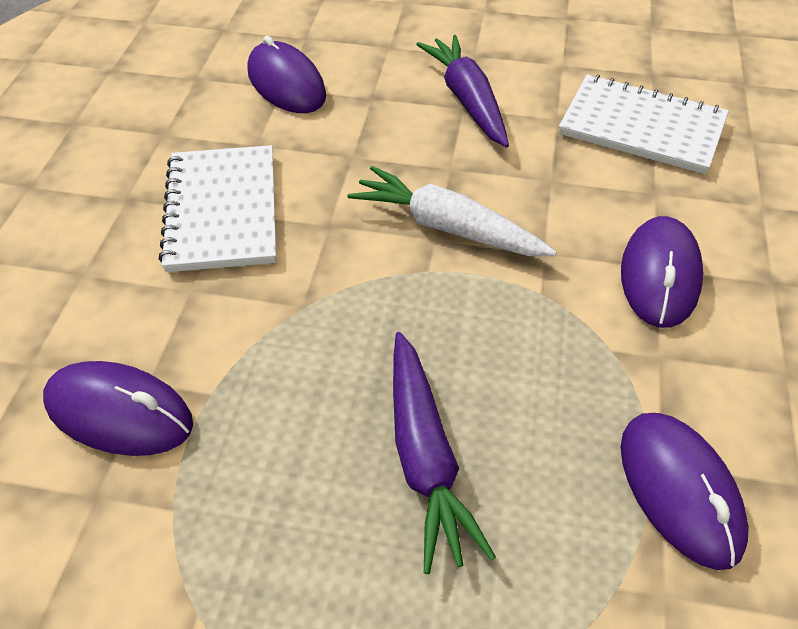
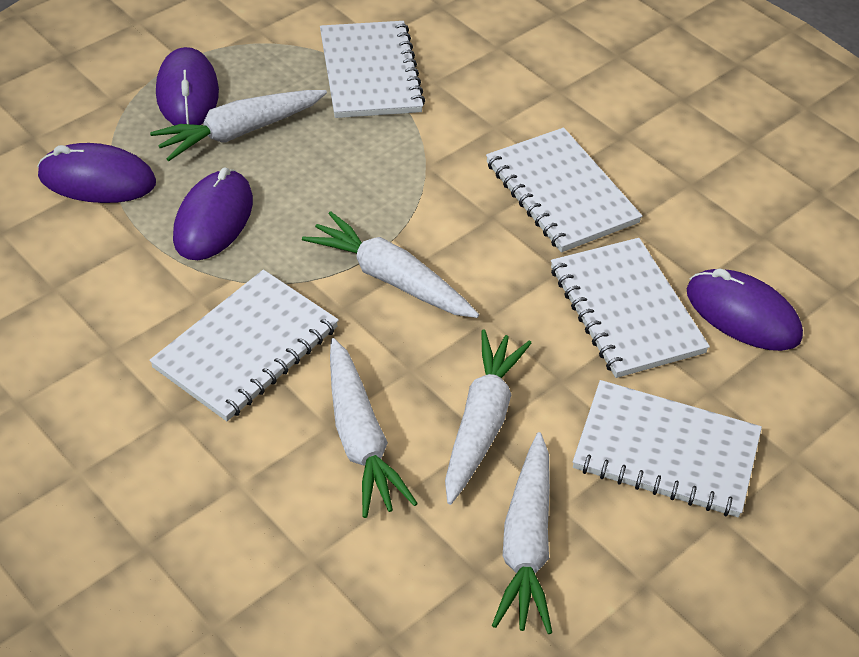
purple carrot: 2 -> 0
white carrot: 1 -> 5
white notebook: 2 -> 5

